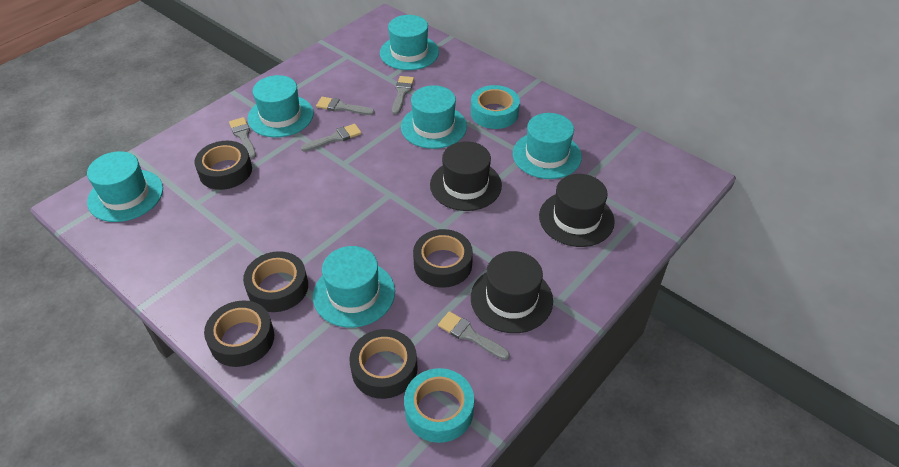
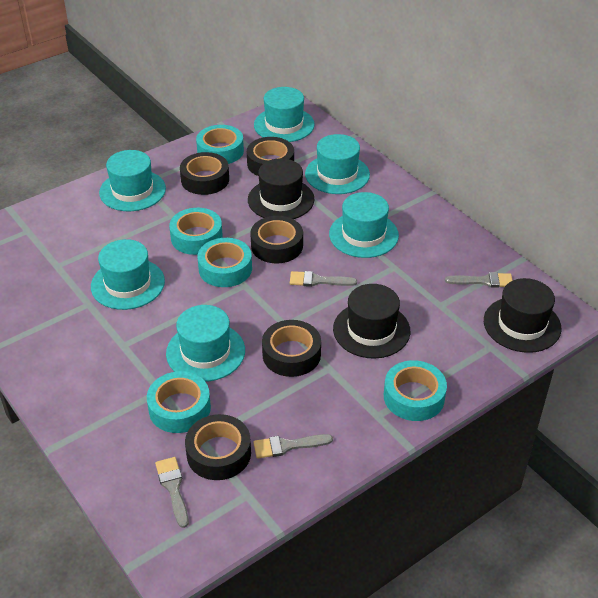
grey brush: 5 -> 4
turquoise tape: 2 -> 5

